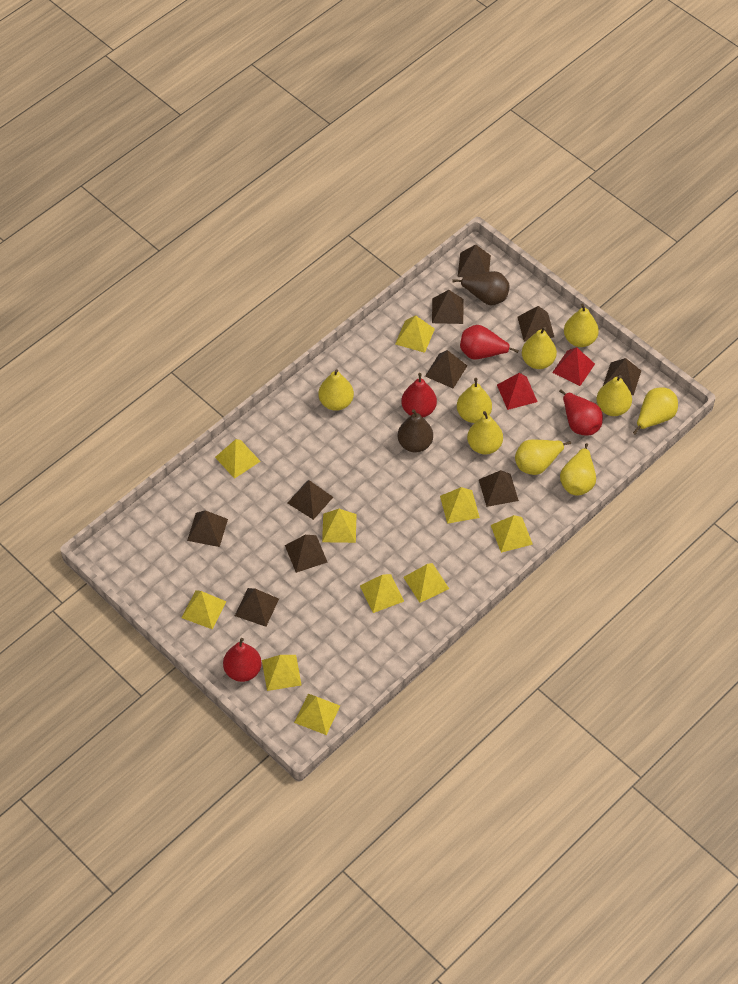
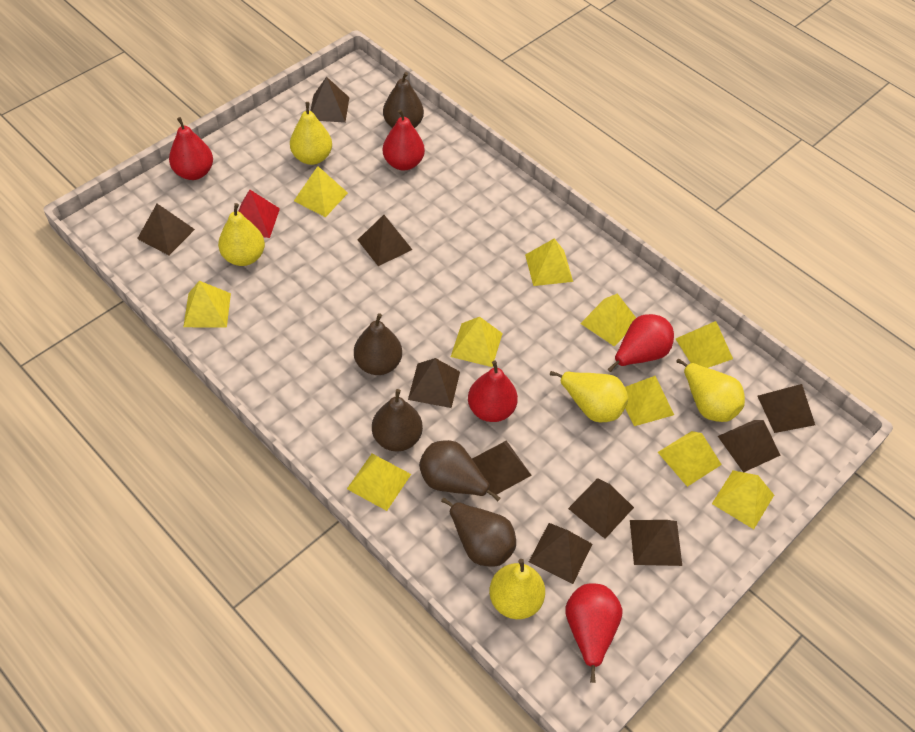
brown pear: 2 -> 5
red pear: 4 -> 5
red pyramid: 2 -> 1
yellow pear: 9 -> 5

